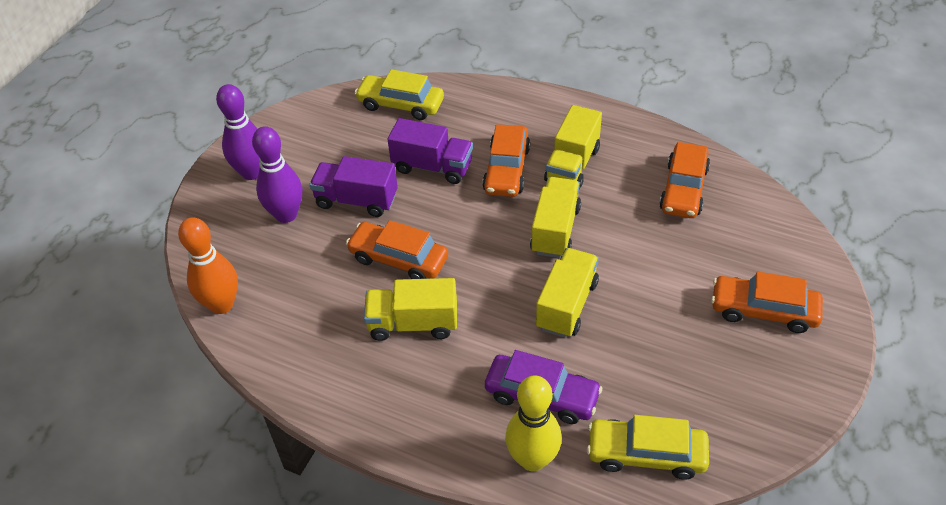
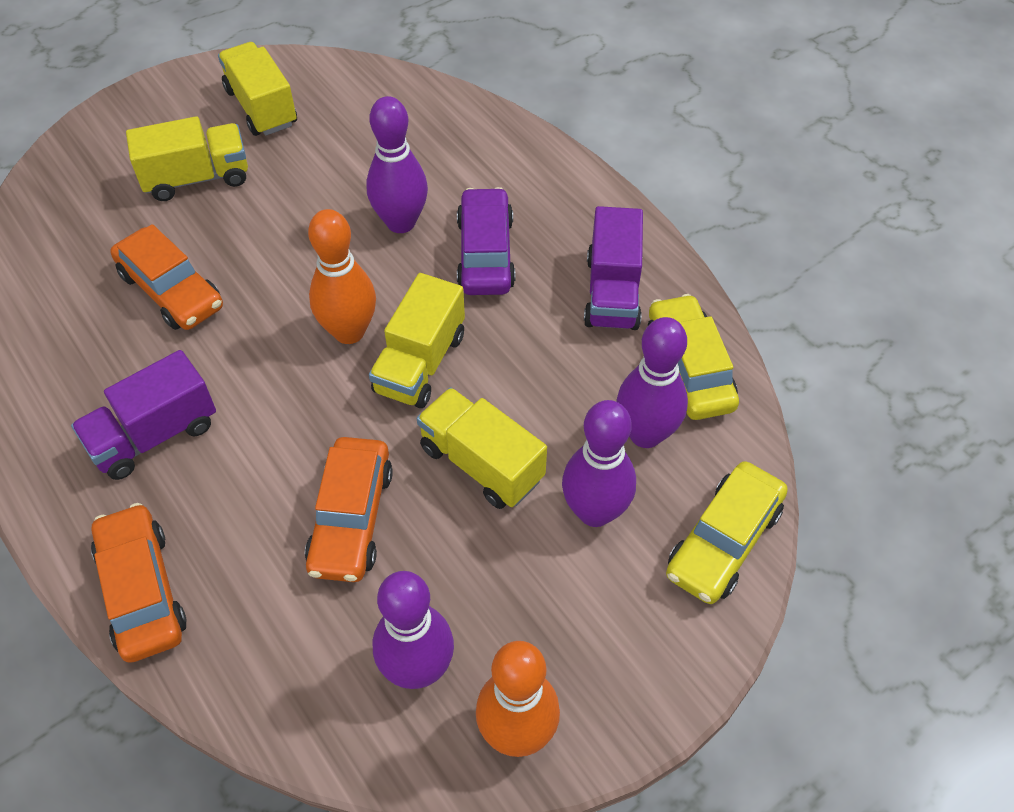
orange bowling pin: 1 -> 2
orange car: 4 -> 3
purple bowling pin: 2 -> 4
yellow bowling pin: 1 -> 0

